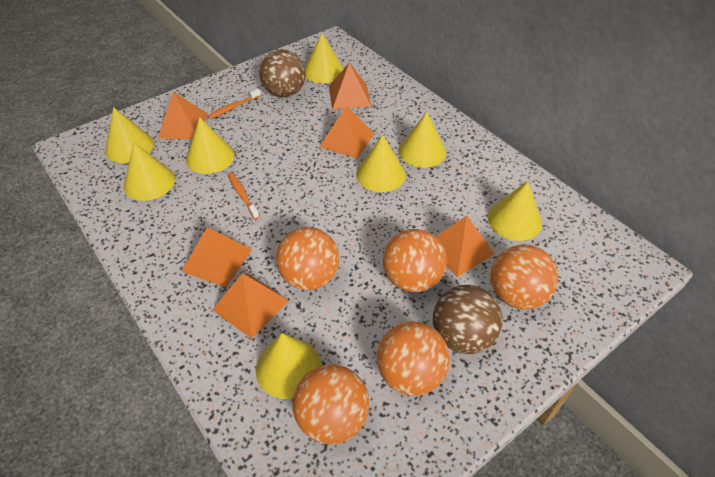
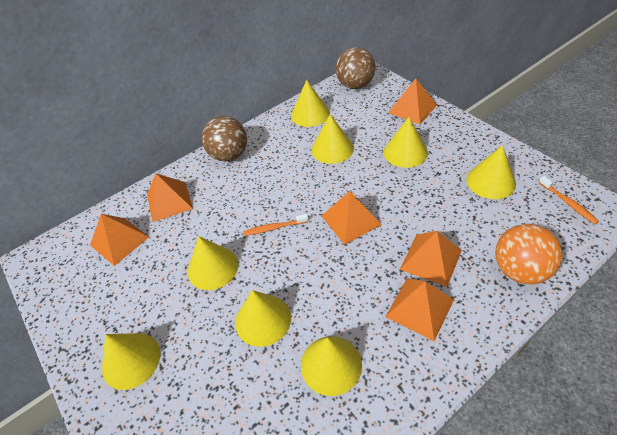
orange ball: 5 -> 1

